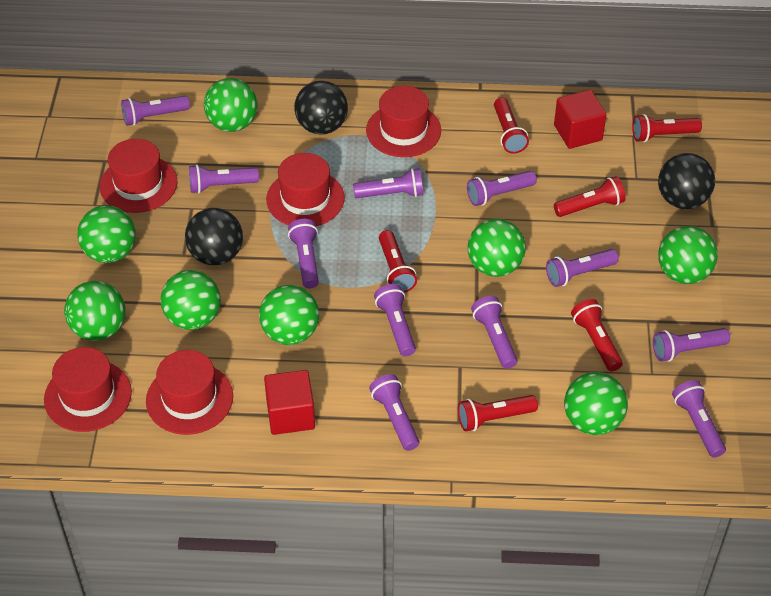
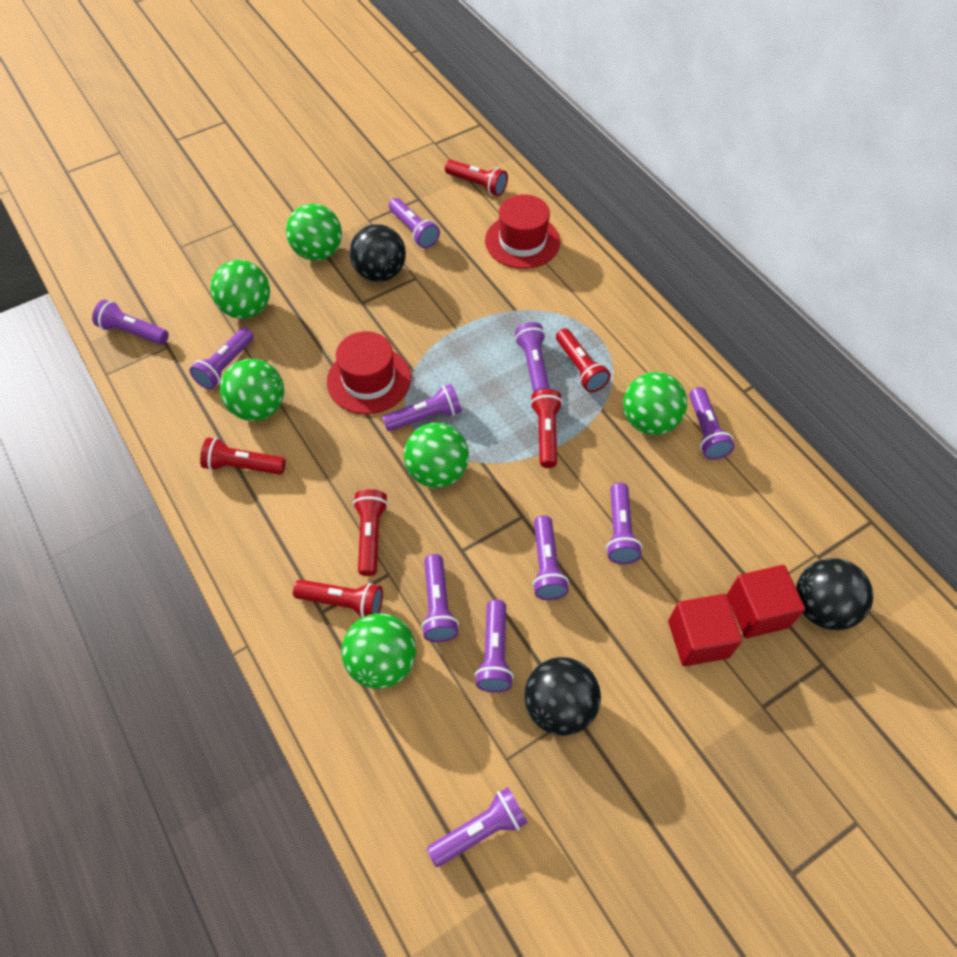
green ball: 8 -> 6
red hat: 5 -> 2

